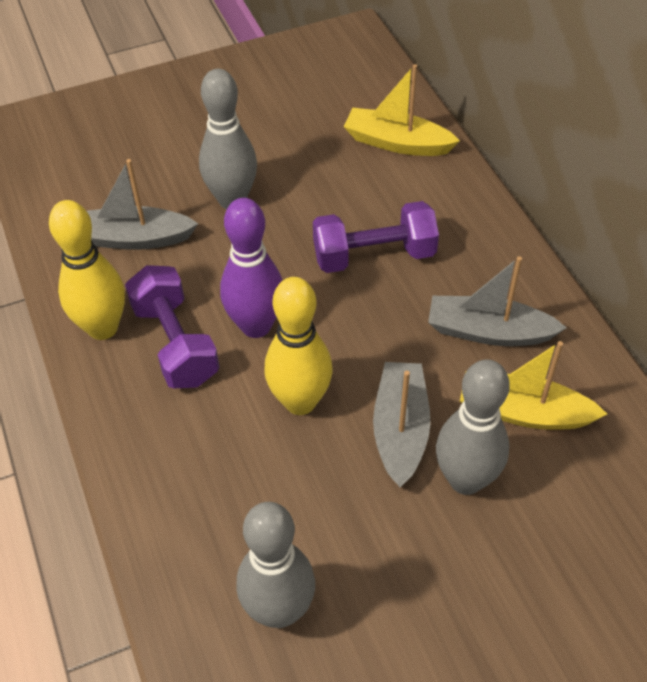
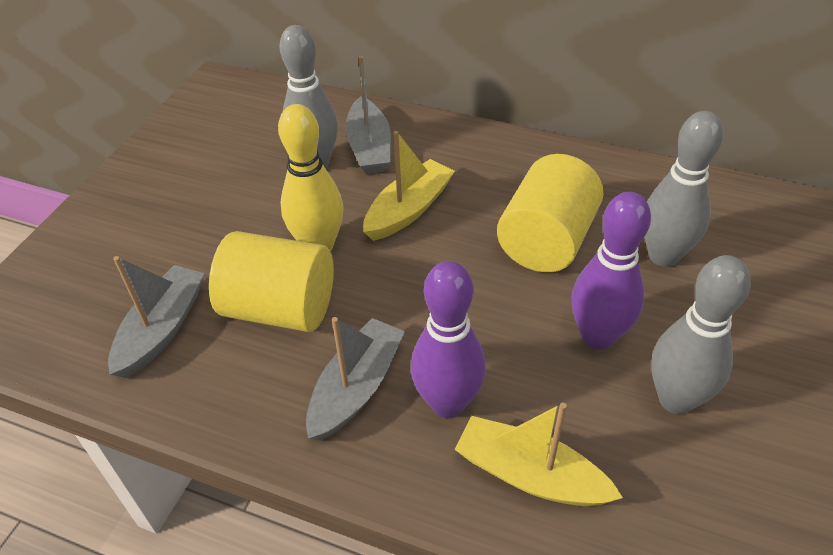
purple bowling pin: 1 -> 2
purple dumbbell: 2 -> 0
yellow bowling pin: 2 -> 1
yellow cylinder: 0 -> 2

